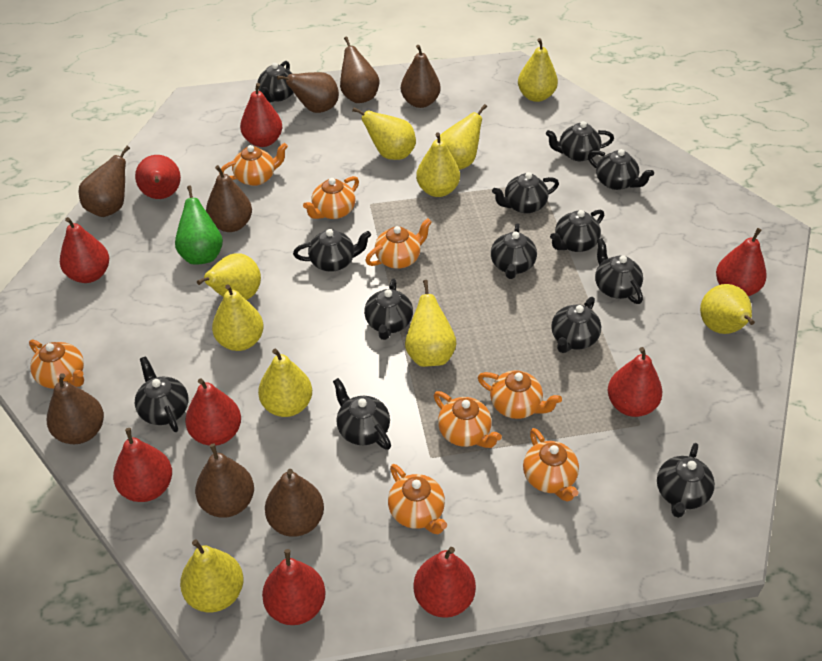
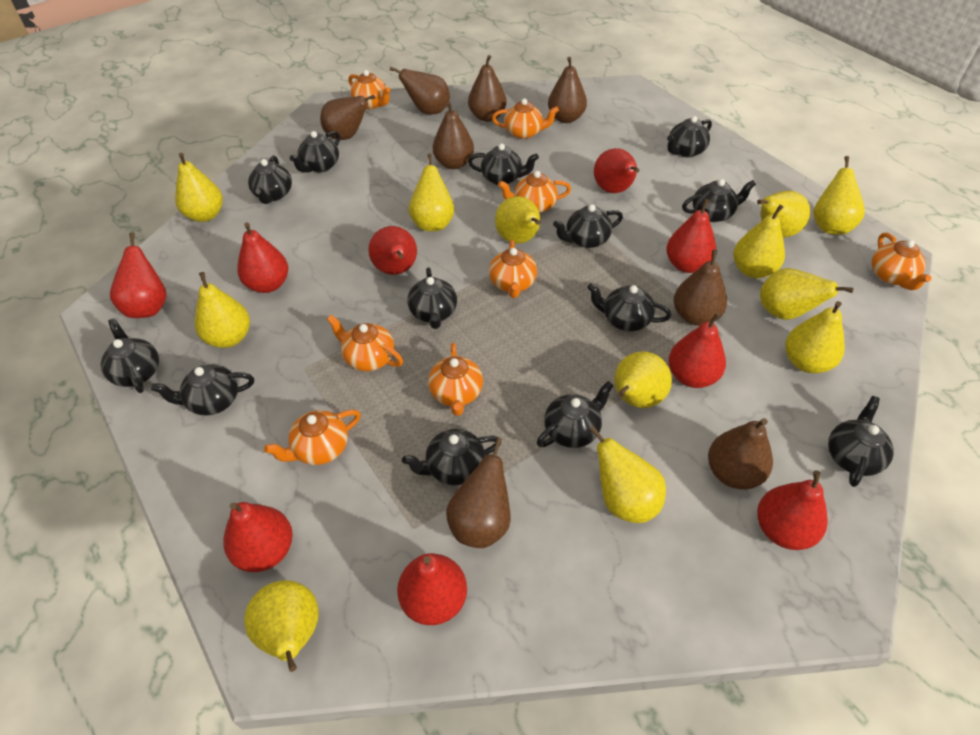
green pear: 1 -> 0
yellow pear: 10 -> 12

